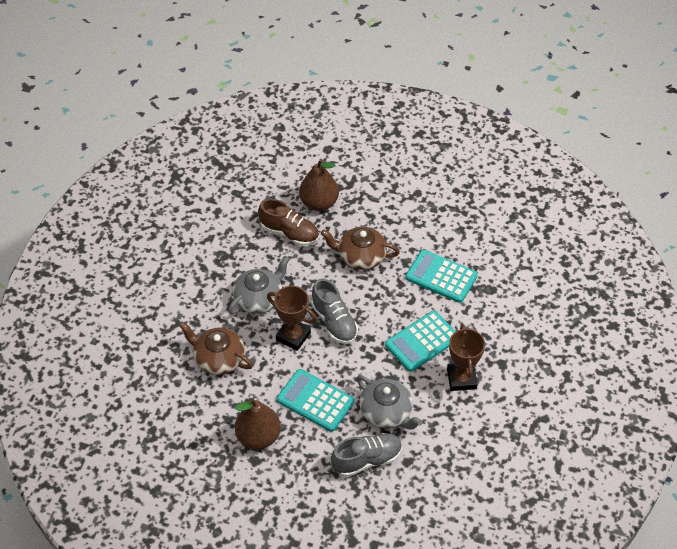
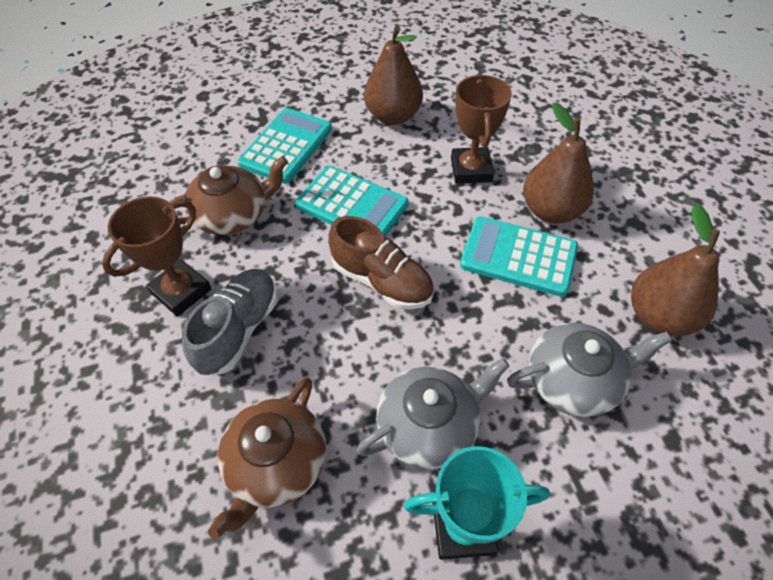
brown pear: 2 -> 3
grey shoe: 2 -> 1
turquoise trophy: 0 -> 1

